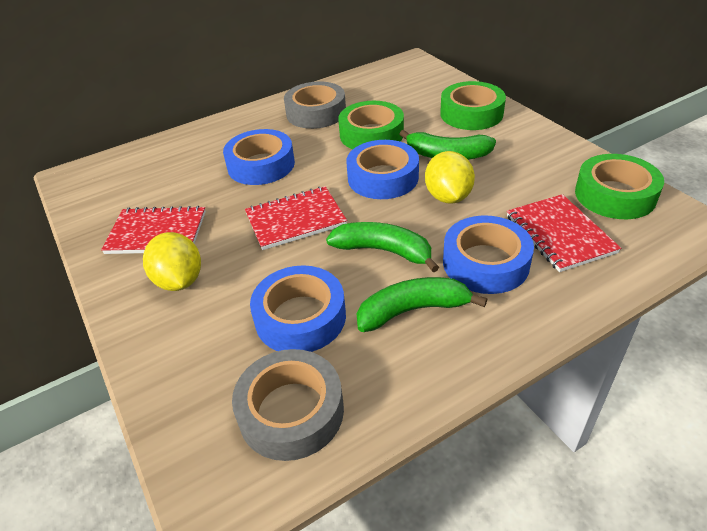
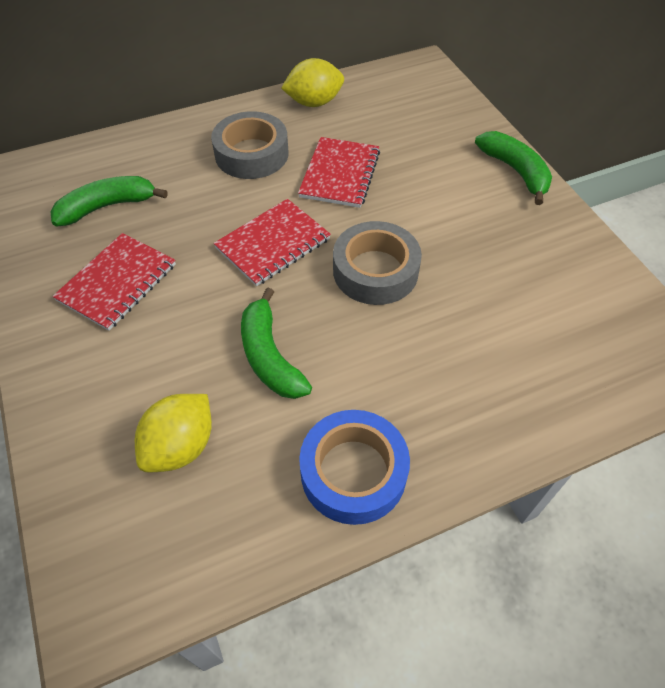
blue tape: 4 -> 1
green tape: 3 -> 0

